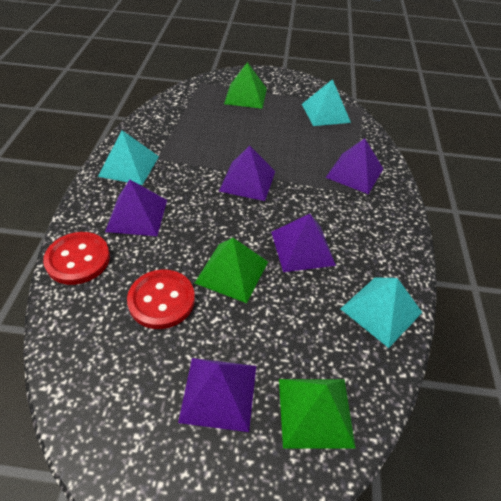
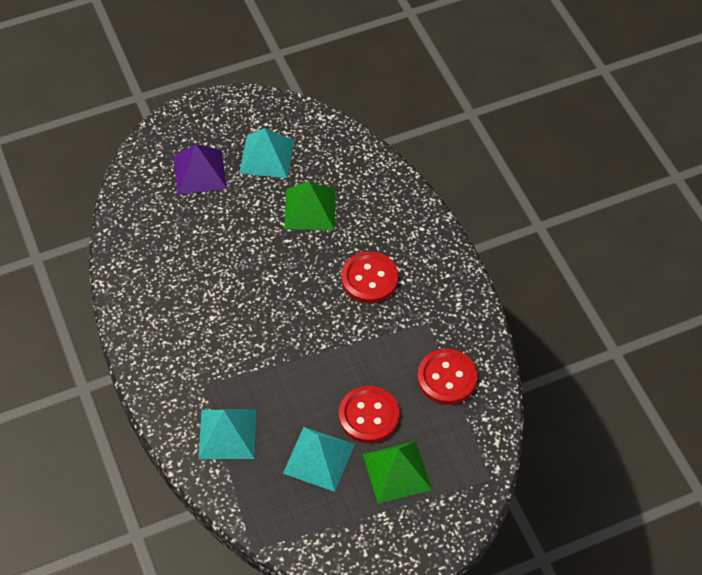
green pyramid: 3 -> 2
purple pyramid: 5 -> 1
red button: 2 -> 3

